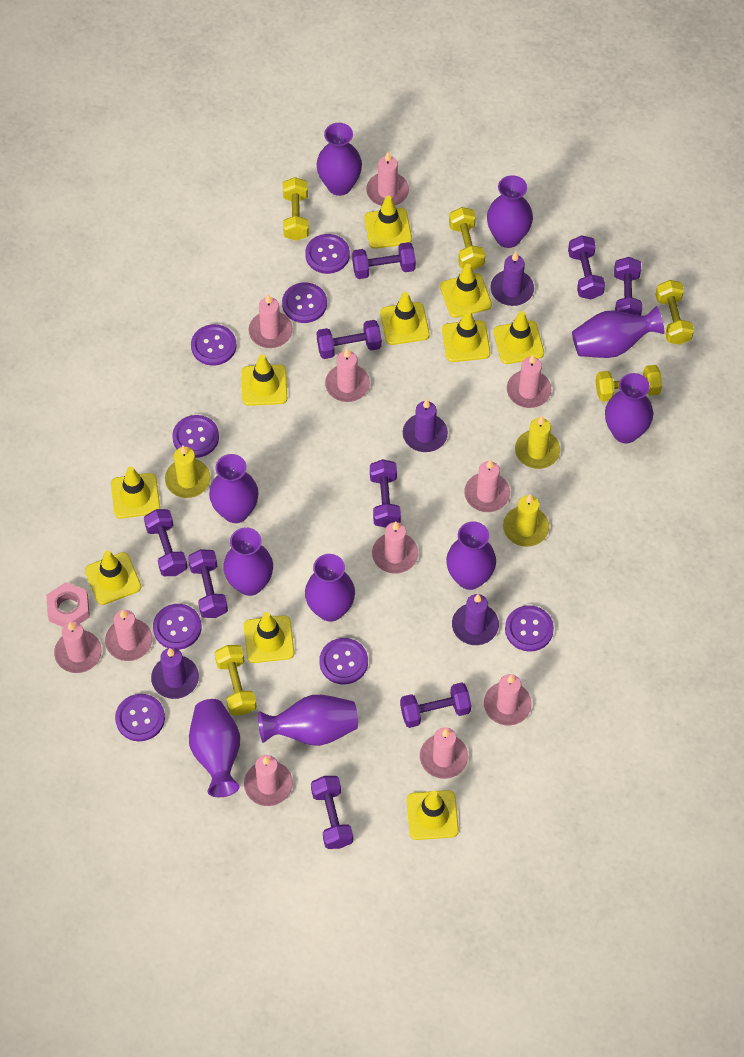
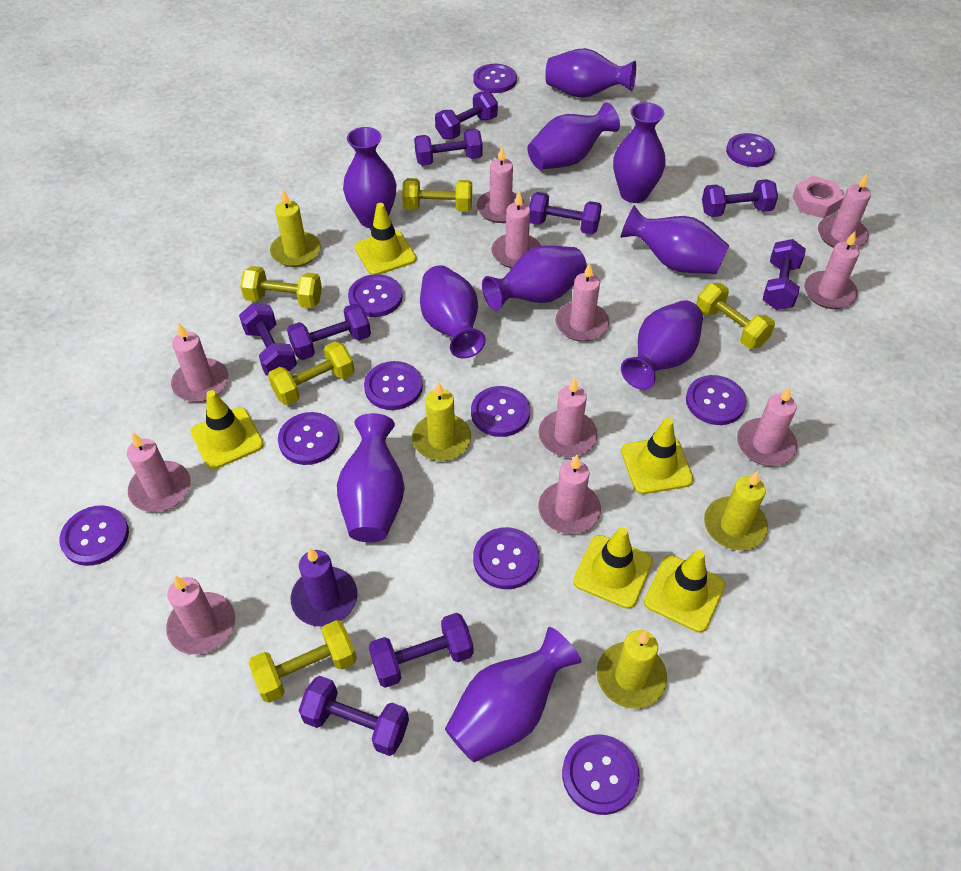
purple button: 8 -> 10
purple candle: 4 -> 1
yellow candle: 3 -> 4
yellow traffic cone: 10 -> 5

